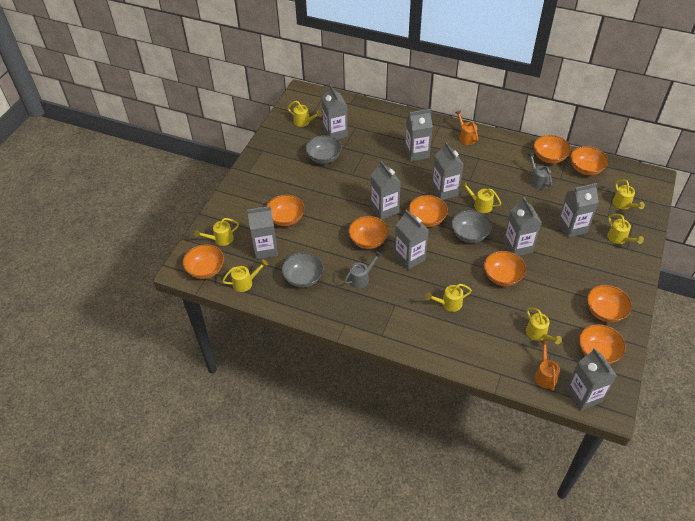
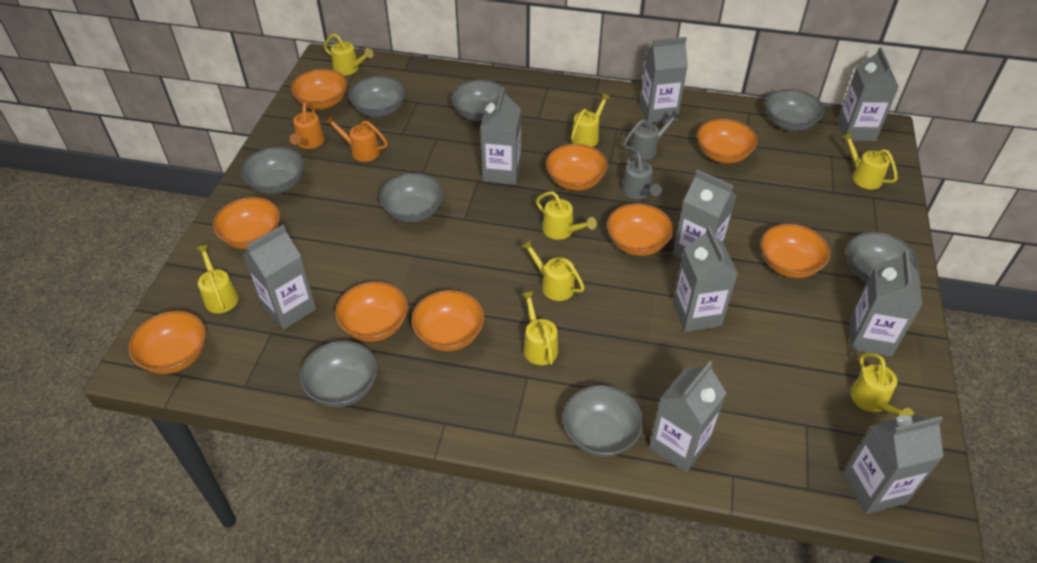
grey bowl: 3 -> 8

